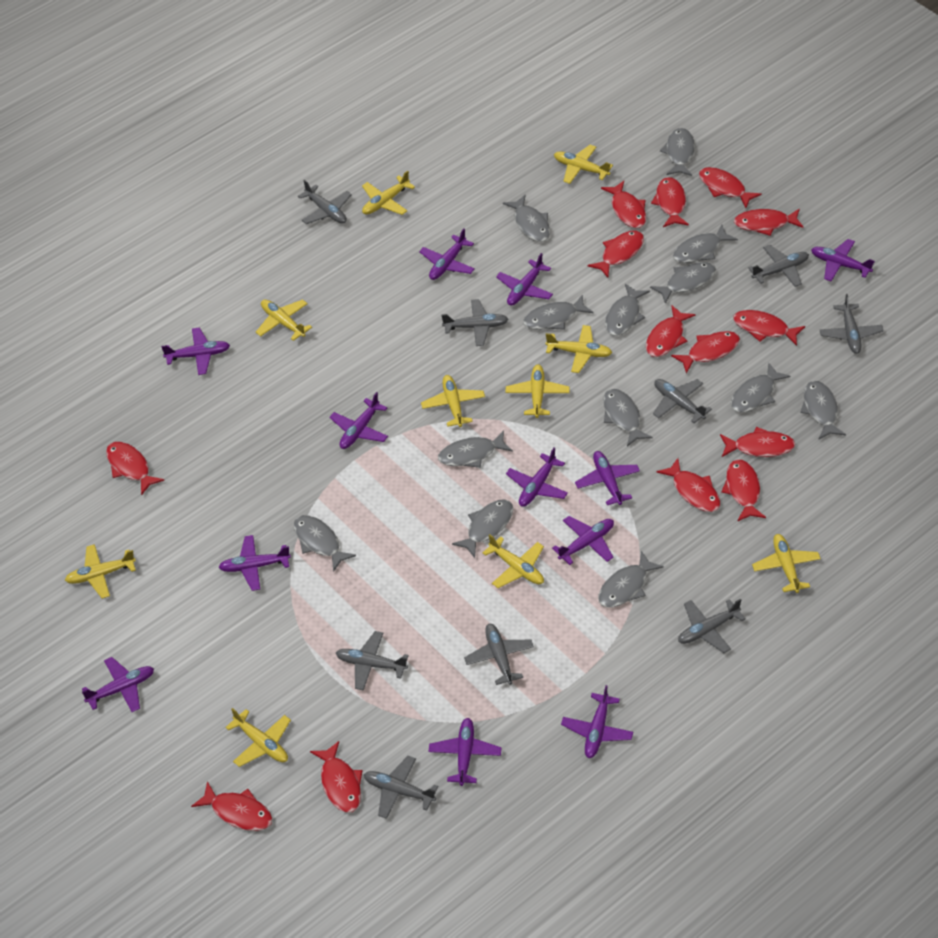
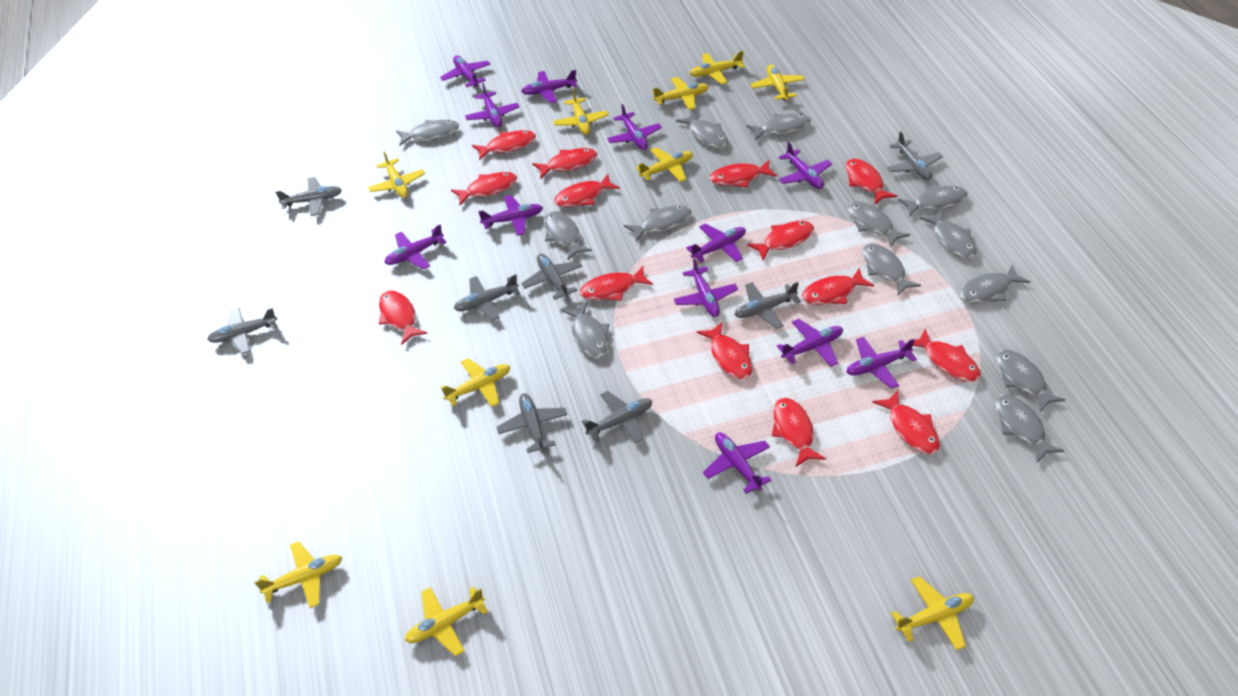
grey plane: 9 -> 8

